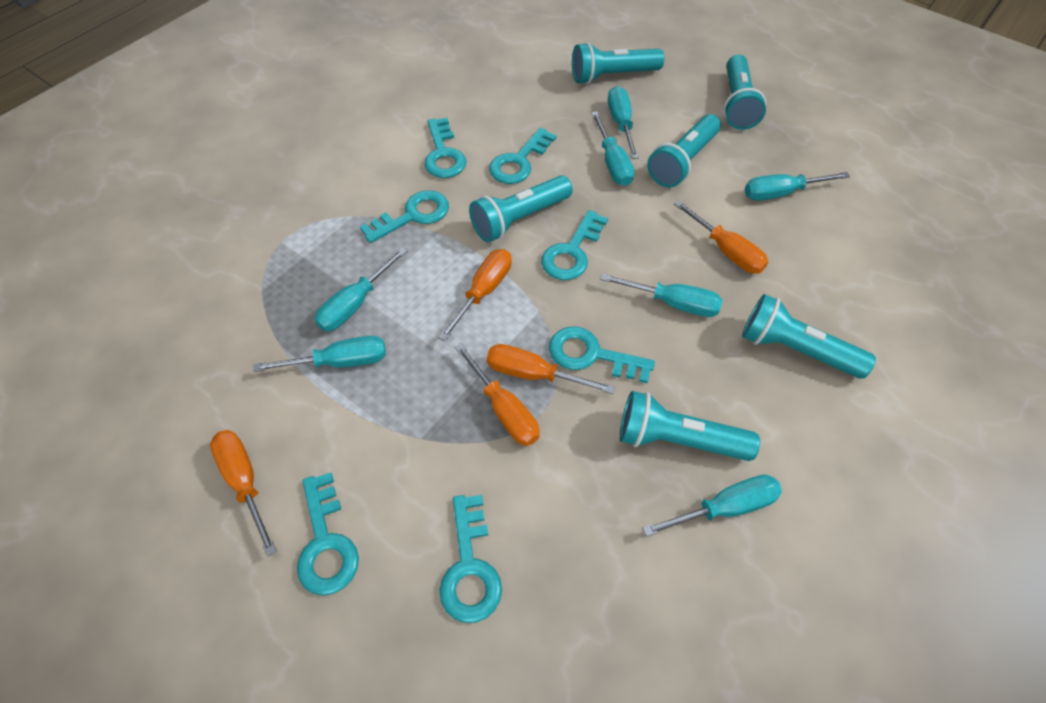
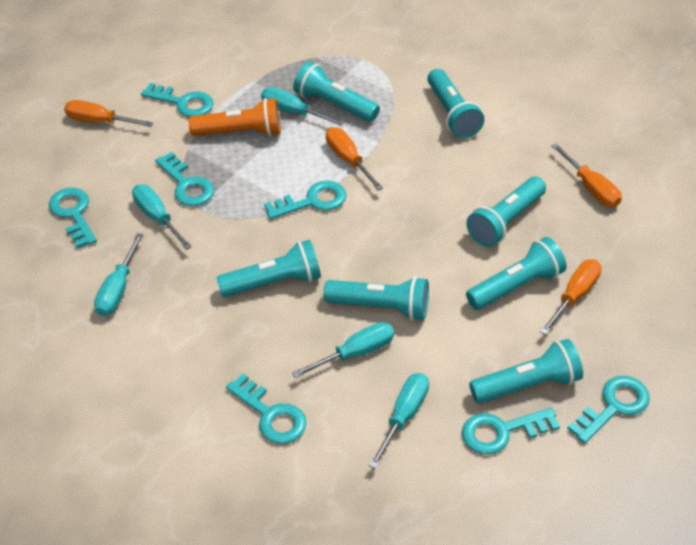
orange flashlight: 0 -> 1
orange screwdriver: 5 -> 4
turquoise flashlight: 6 -> 7
turquoise screwdriver: 7 -> 5

